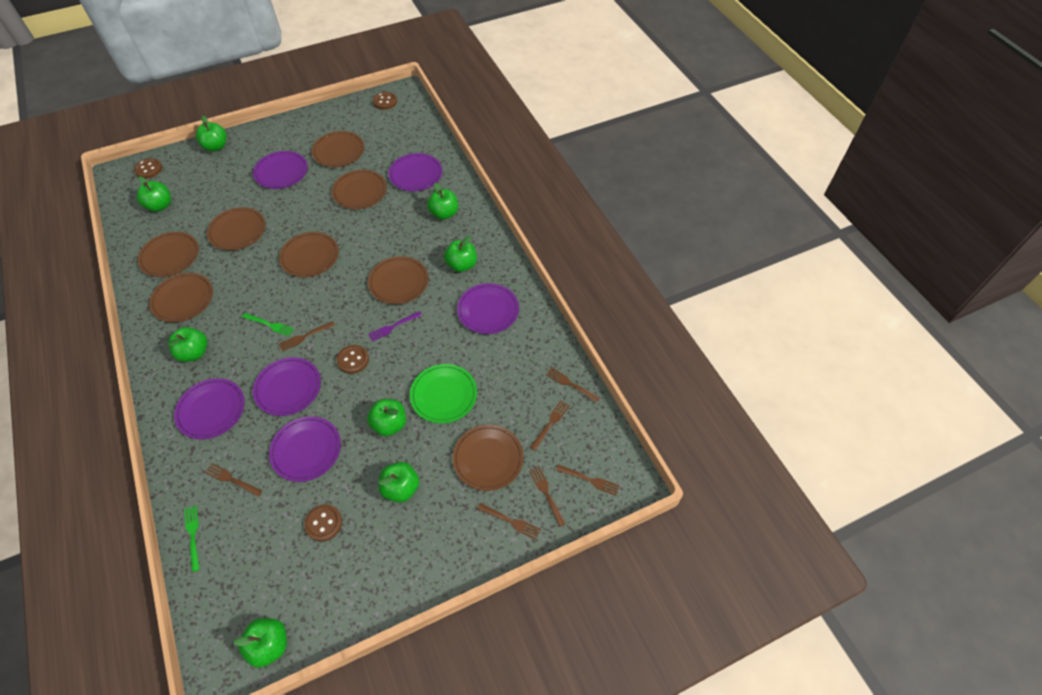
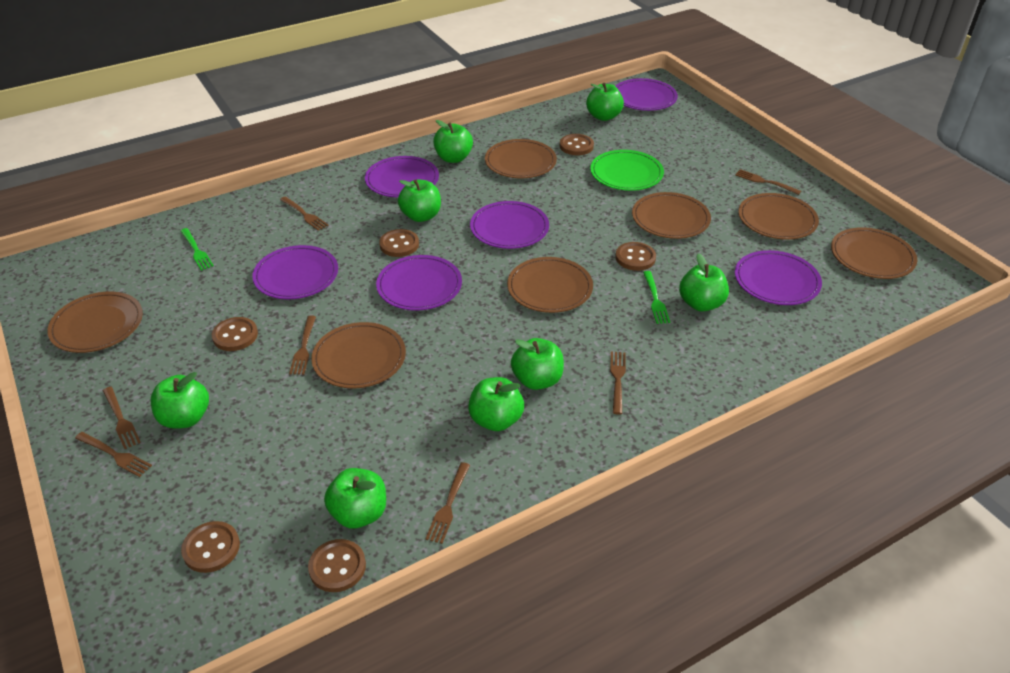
brown button: 4 -> 6
brown plate: 8 -> 7
purple fork: 1 -> 0

